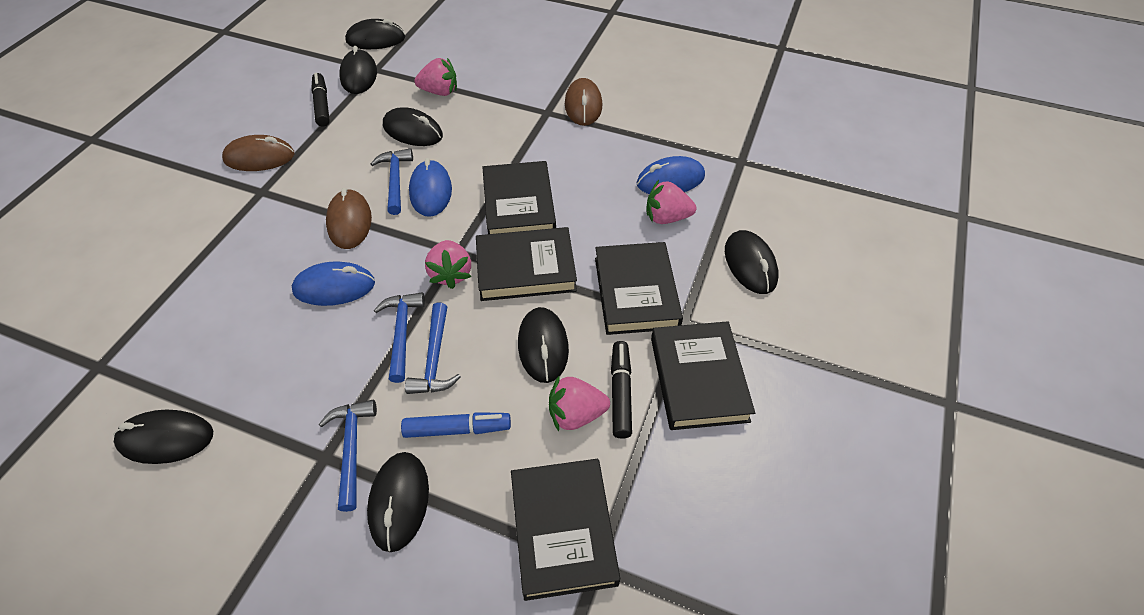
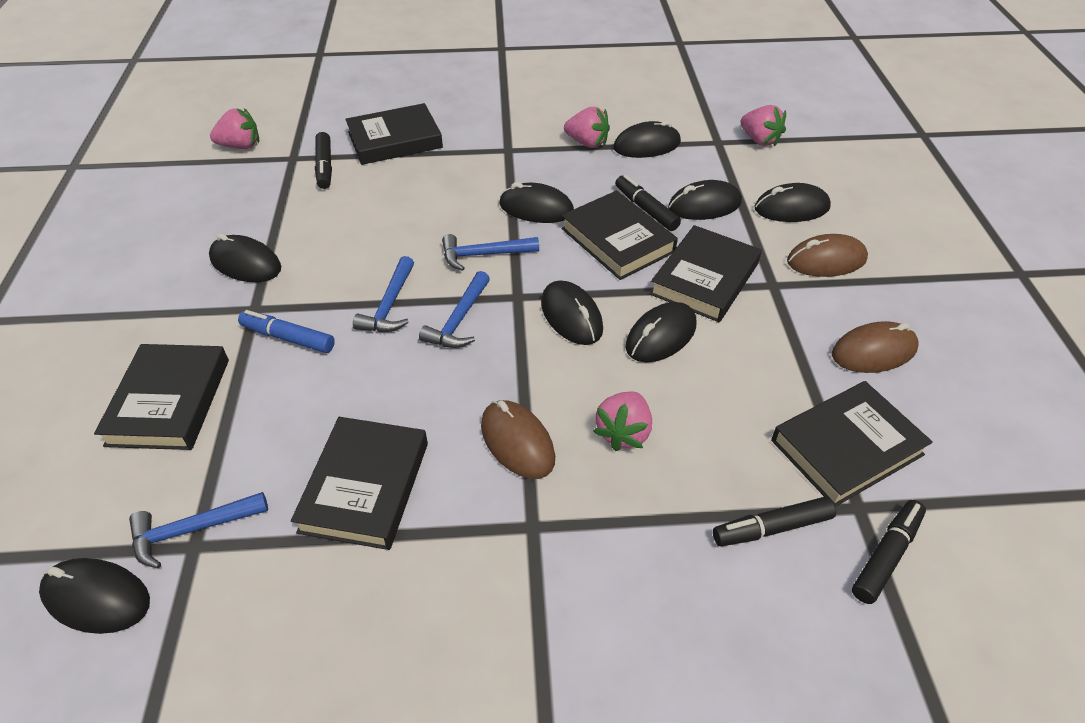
black book: 5 -> 6
black marker: 2 -> 4
black mouse: 7 -> 8
blue mouse: 3 -> 0

